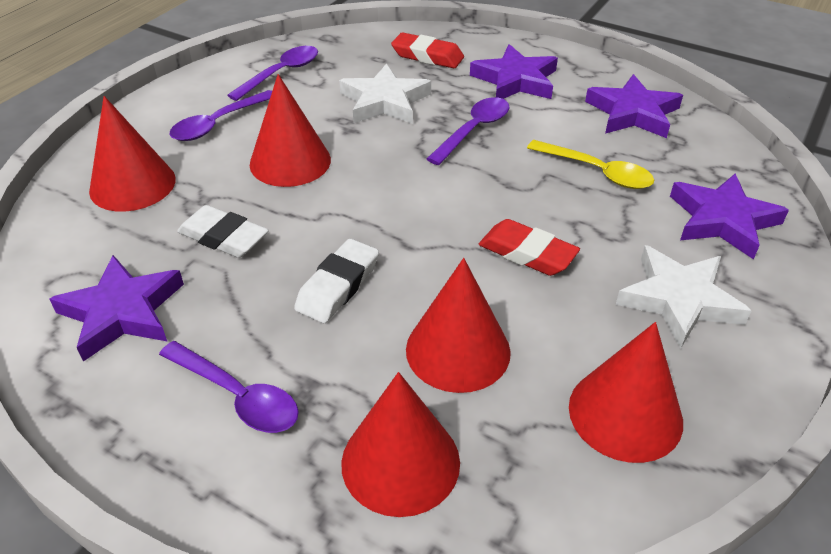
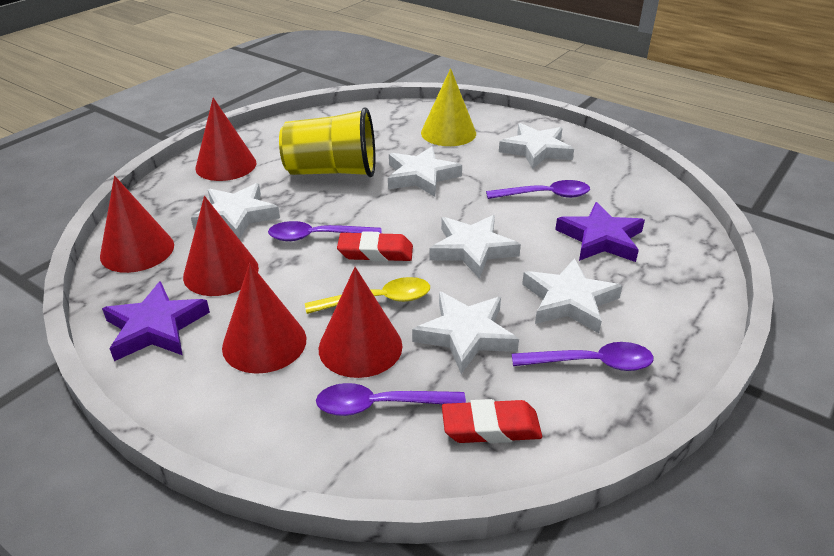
purple star: 4 -> 2
white eraser: 2 -> 0
white star: 2 -> 6
yellow cone: 0 -> 1
yellow cup: 0 -> 1

